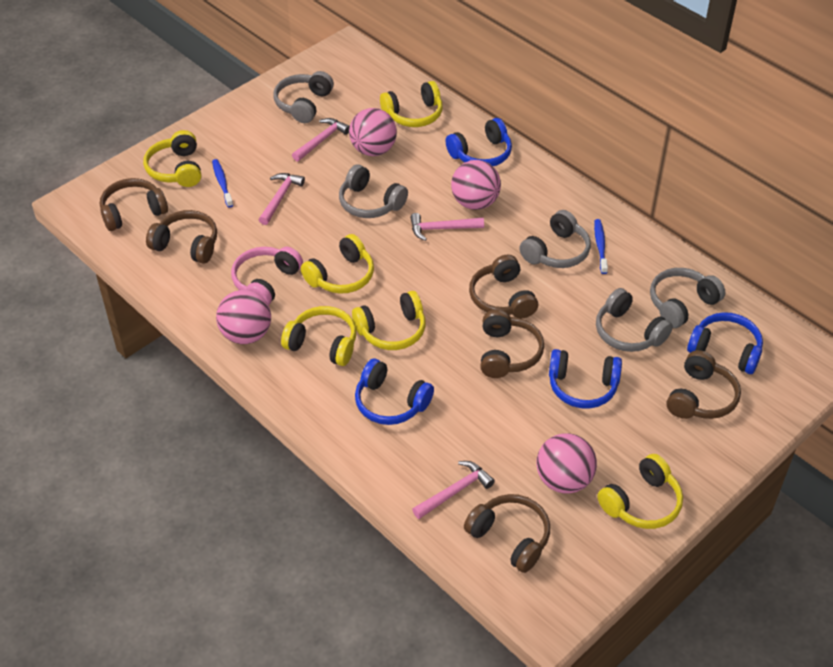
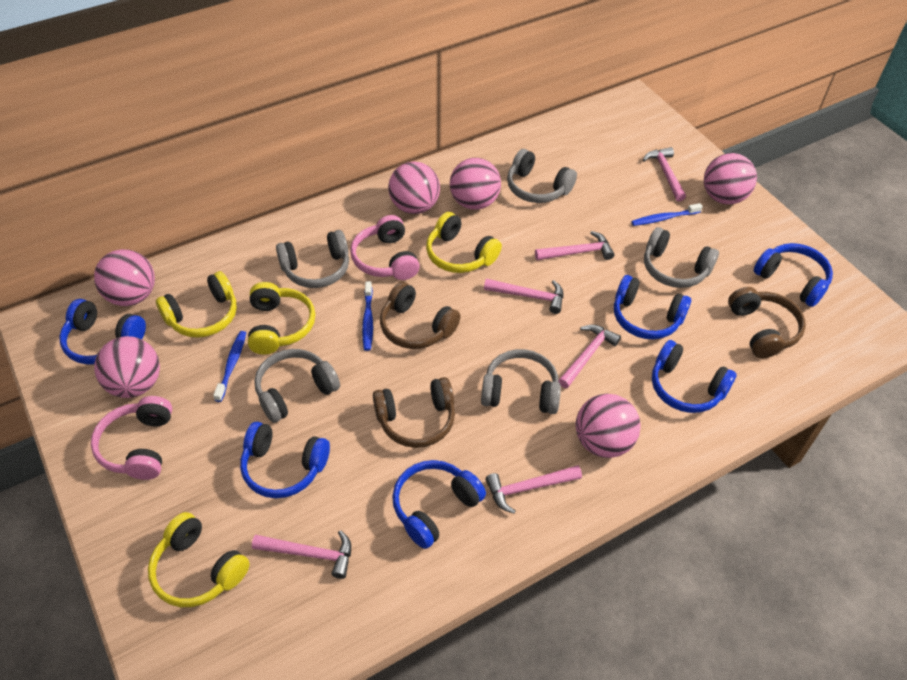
blue headphones: 4 -> 6
blue toothbrush: 2 -> 3
brown headphones: 6 -> 3
pink ball: 4 -> 6
pink hammer: 4 -> 6
pink headphones: 1 -> 2
yellow headphones: 6 -> 4

